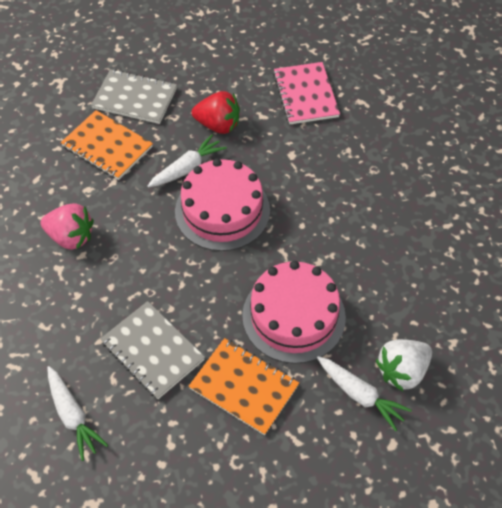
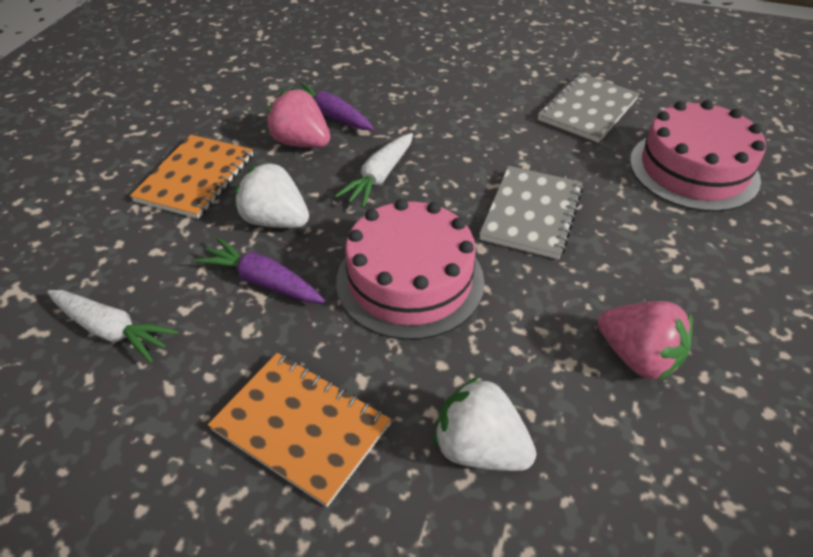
pink notebook: 1 -> 0
pink strawberry: 1 -> 2
purple carrot: 0 -> 2
red strawberry: 1 -> 0
white carrot: 3 -> 2
white strawberry: 1 -> 2

